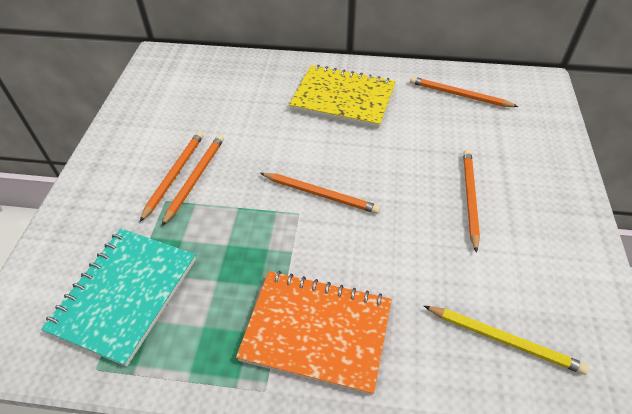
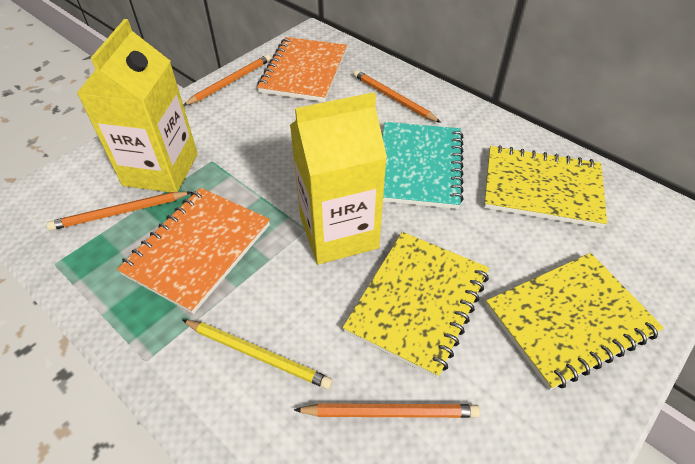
orange notebook: 1 -> 2
orange pencil: 5 -> 4
yellow carton: 0 -> 2
yellow notebook: 1 -> 3

